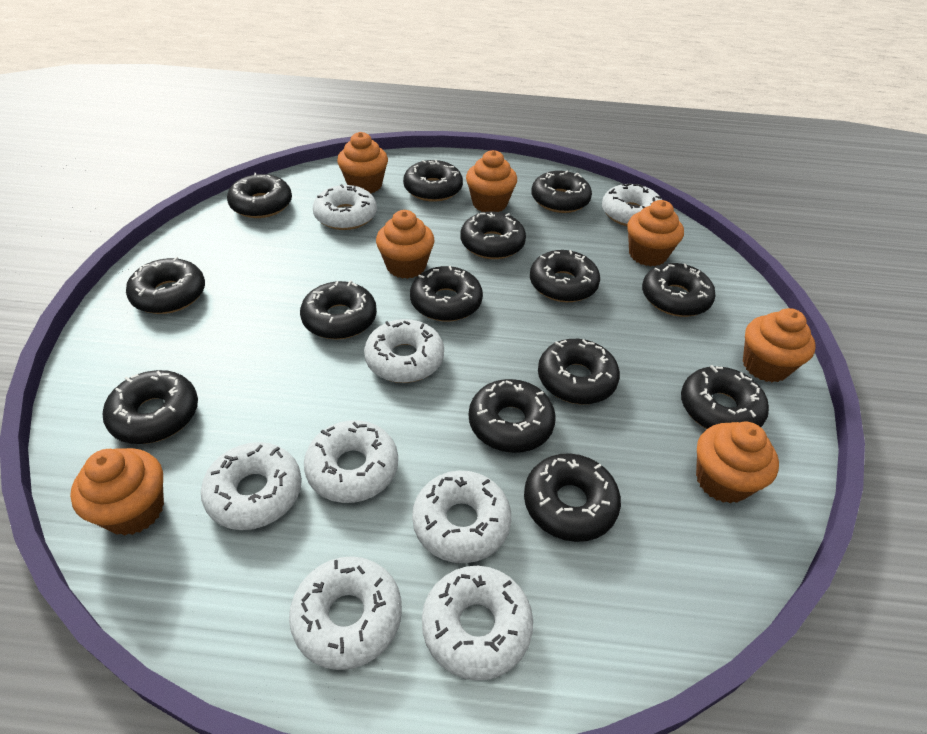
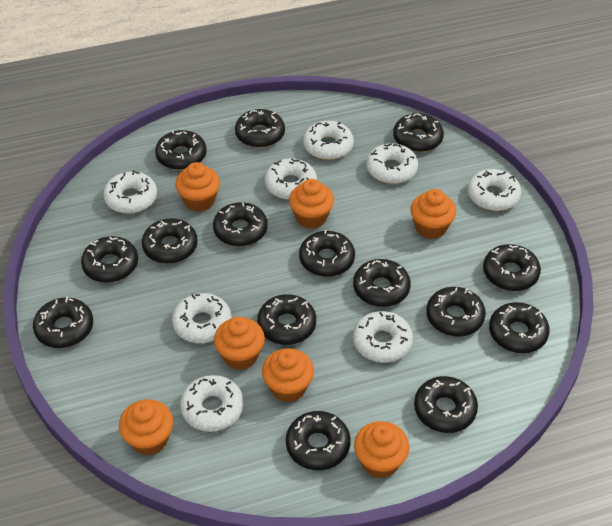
black donut: 14 -> 15

